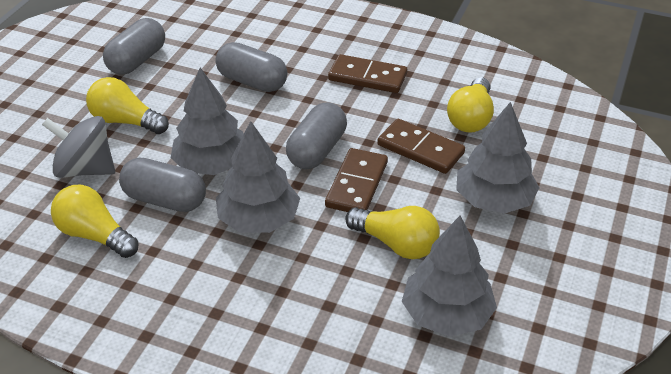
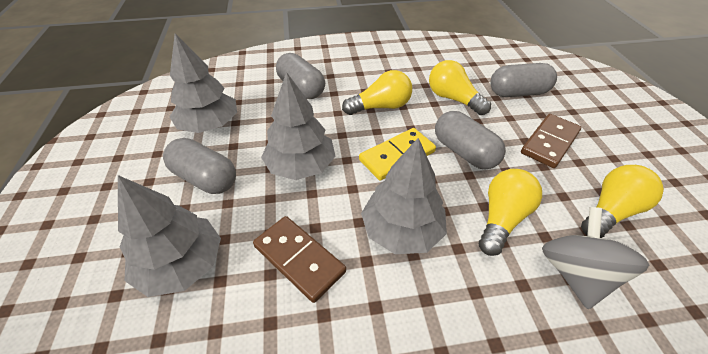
brown domino: 3 -> 2
yellow domino: 0 -> 1

